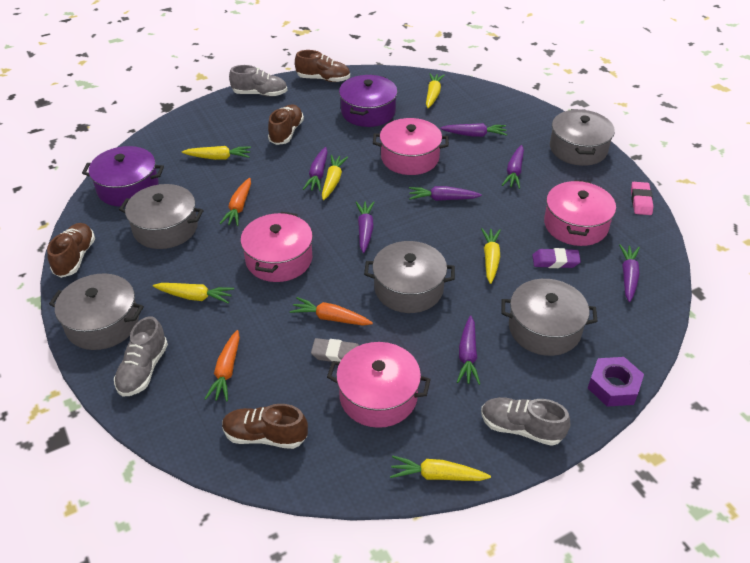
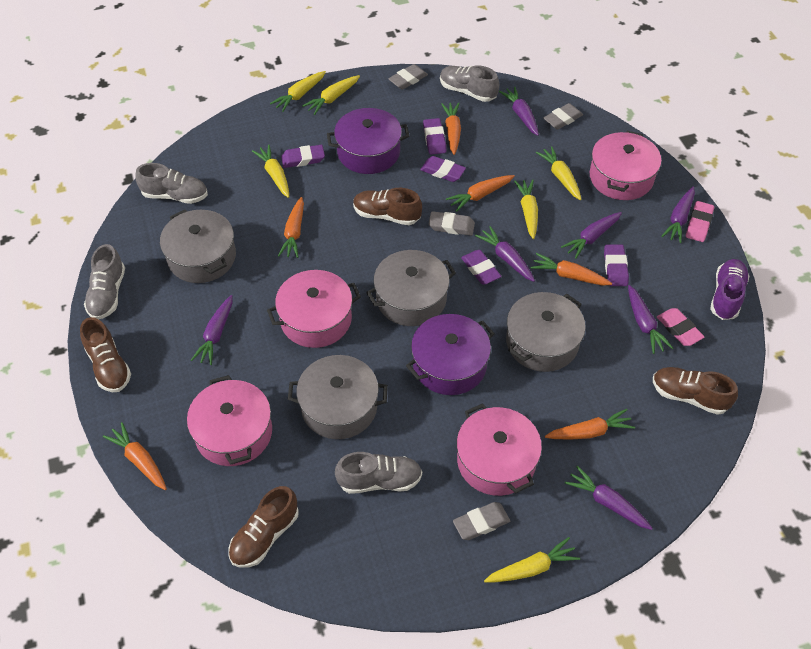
grey eraser: 1 -> 4
grey pot: 5 -> 4
grey shoe: 3 -> 4
orange carrot: 3 -> 6
pink eraser: 1 -> 2
purple eraser: 1 -> 5
purple nut: 1 -> 0
purple shoe: 0 -> 1

